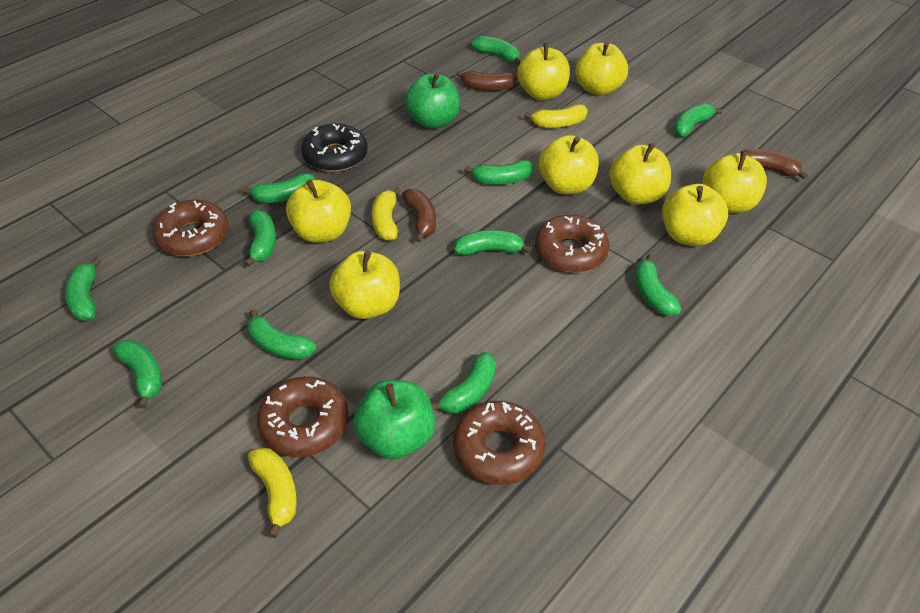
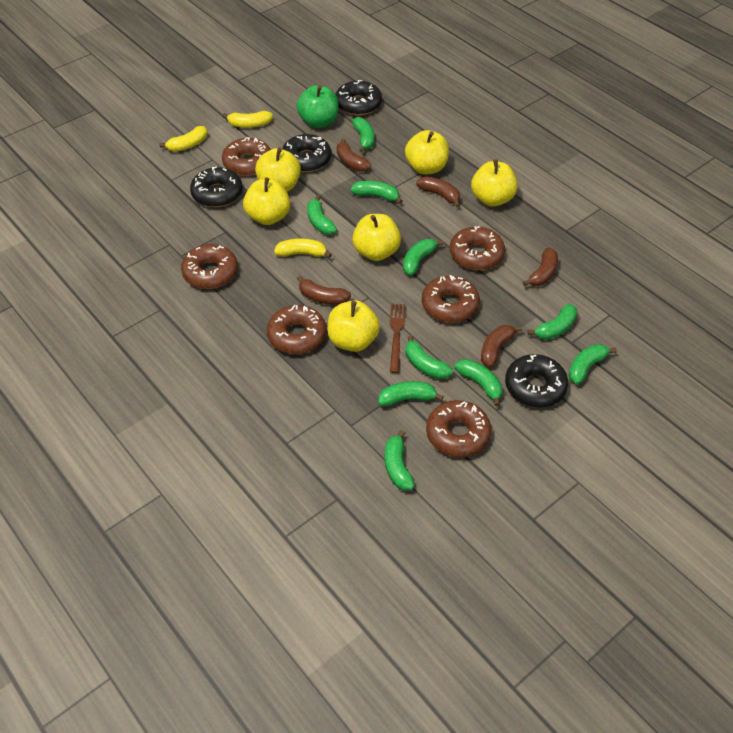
black donut: 1 -> 4
brown banana: 3 -> 5
brown donut: 4 -> 6
brown fork: 0 -> 1
green apple: 2 -> 1
green banana: 11 -> 10
yellow apple: 8 -> 6

